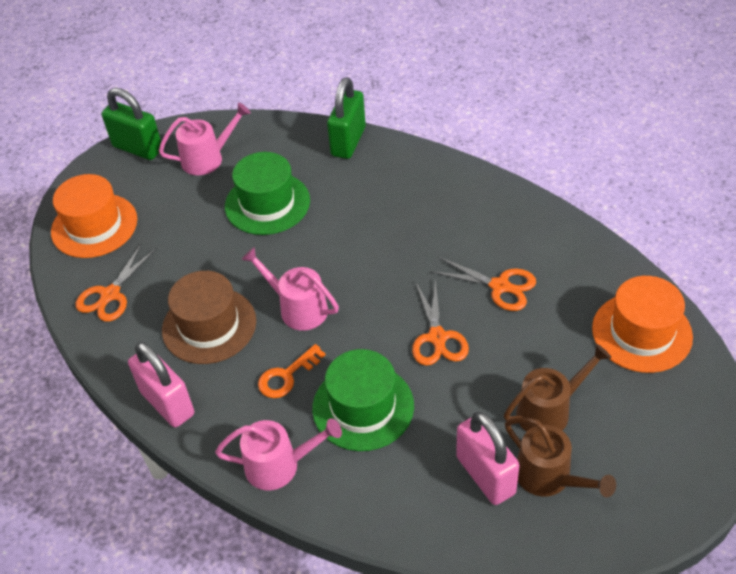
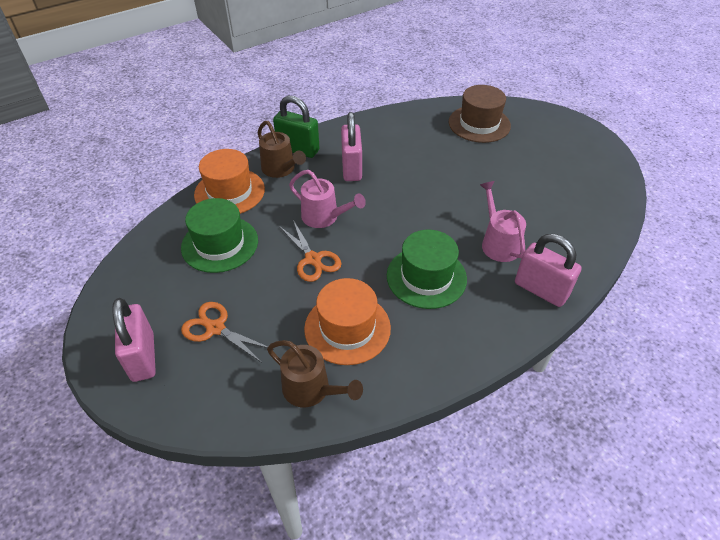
green padlock: 2 -> 1
orange key: 1 -> 0
orange scissors: 3 -> 2
pink padlock: 2 -> 3
pink watering can: 3 -> 2

